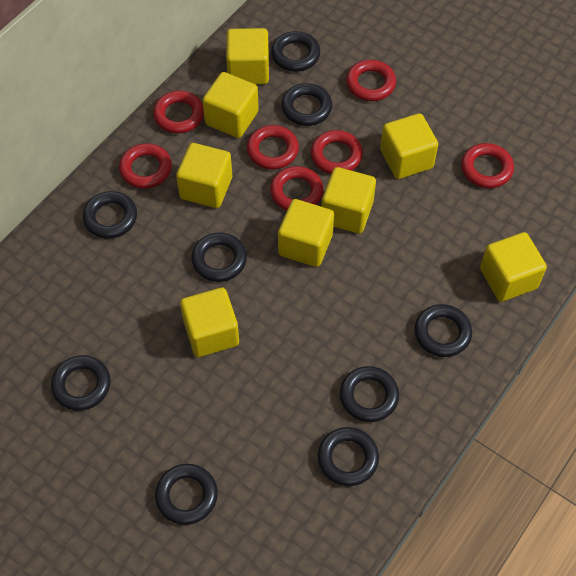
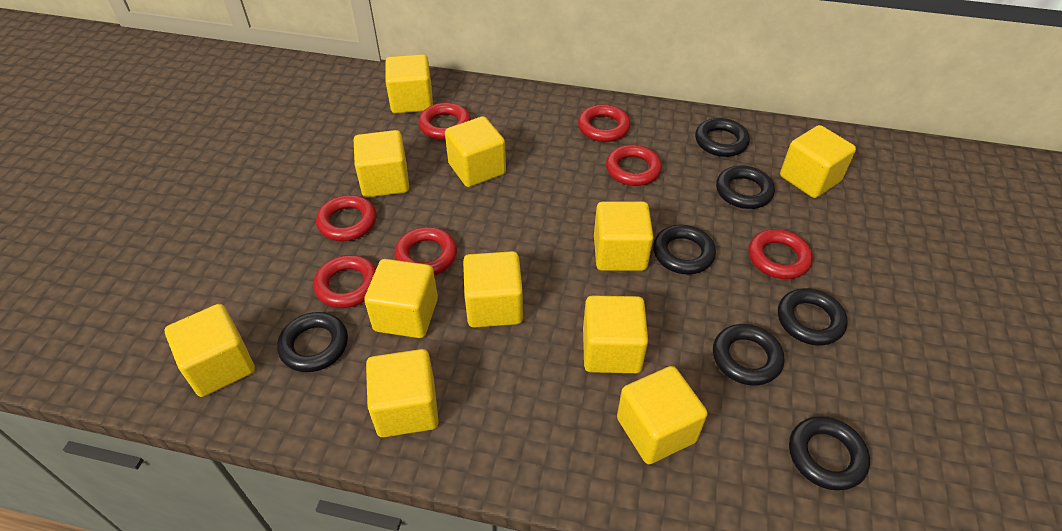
black ring: 9 -> 7
yellow cube: 8 -> 11

